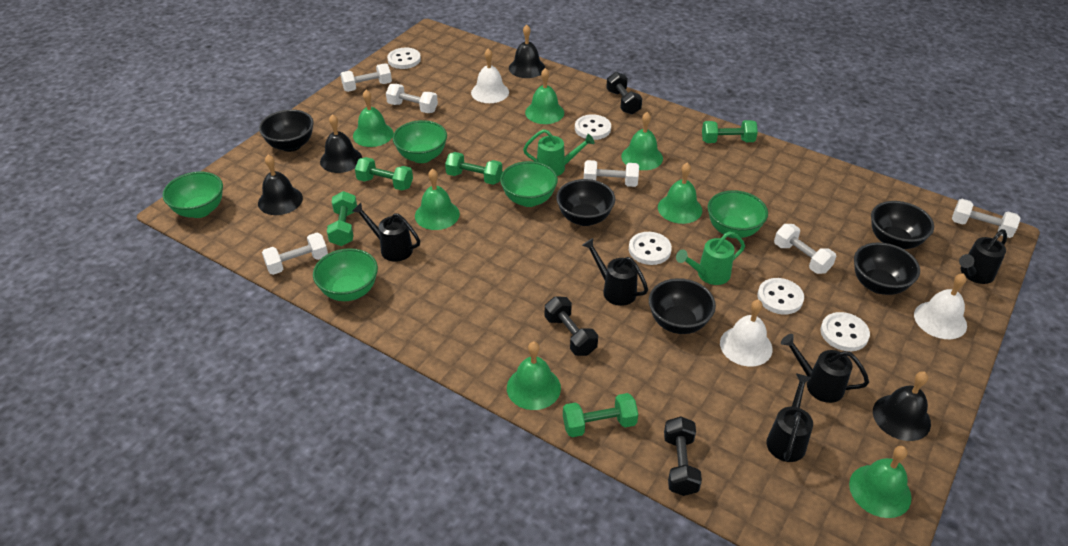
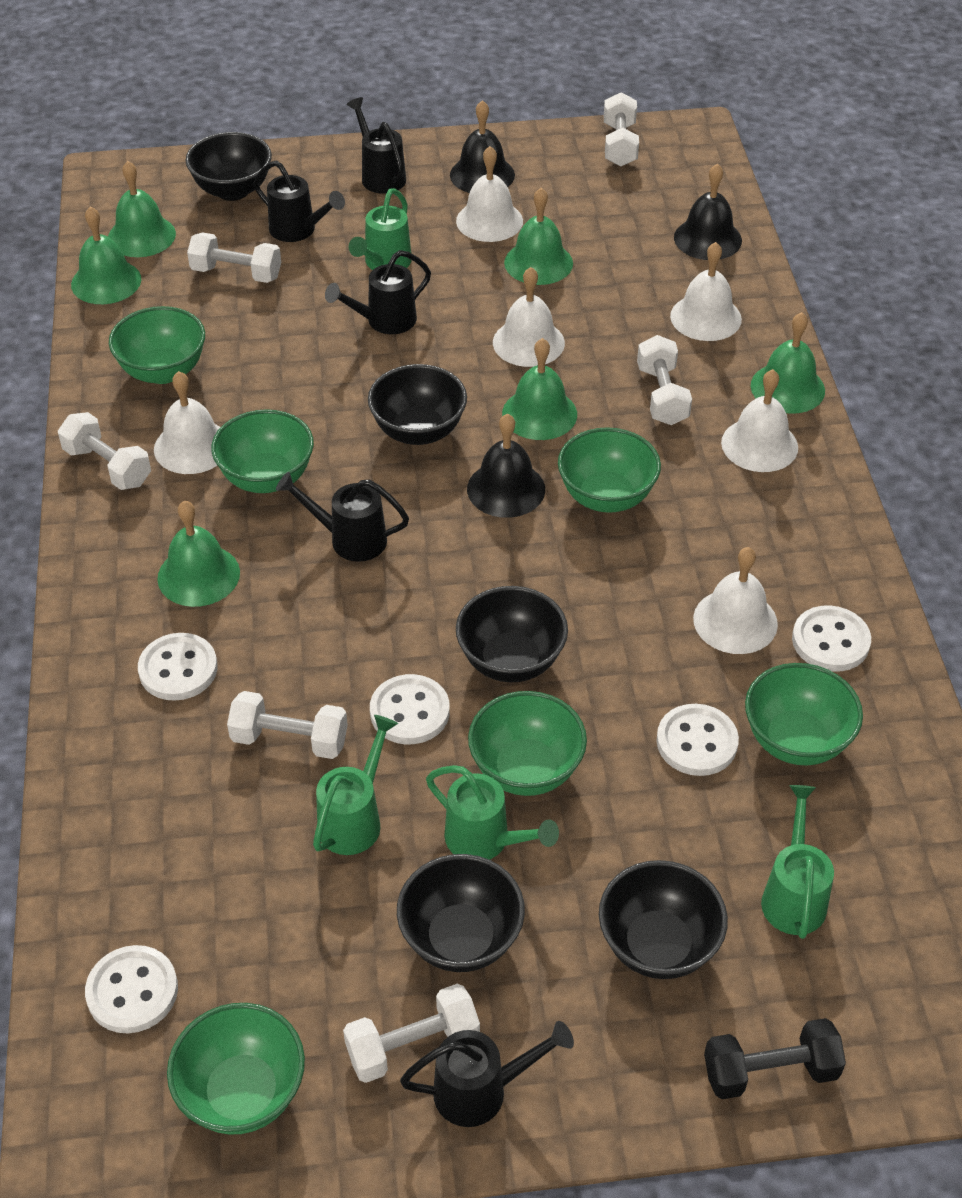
black bell: 4 -> 3
black dumbbell: 3 -> 1
green bell: 7 -> 6
green bowl: 5 -> 6
green dumbbell: 5 -> 0
green watering can: 2 -> 4
white bell: 3 -> 6

